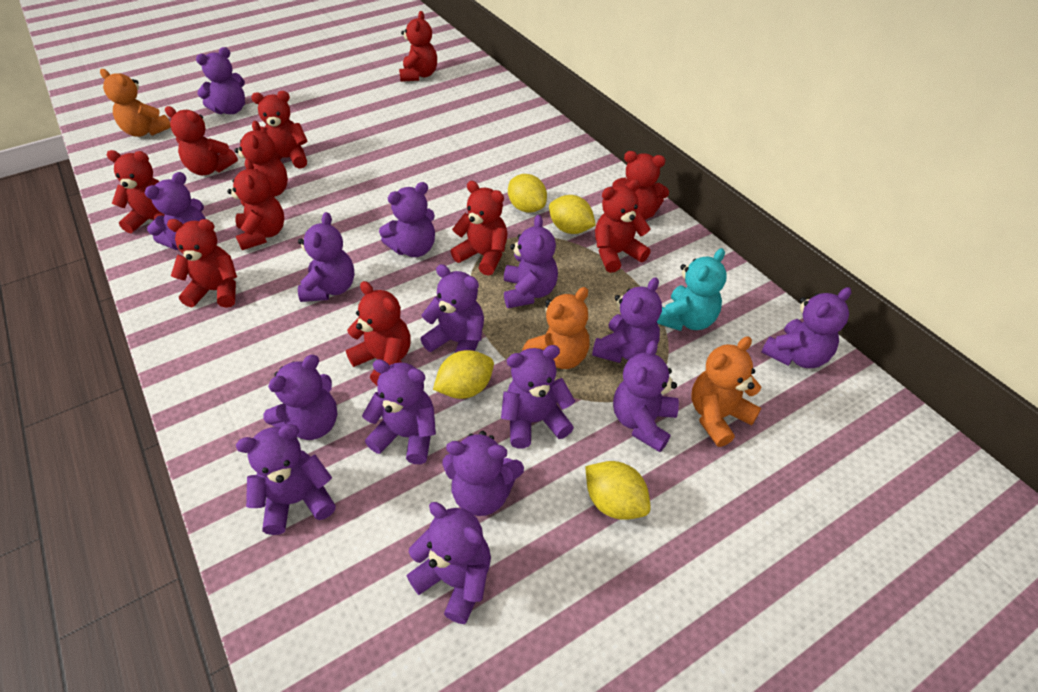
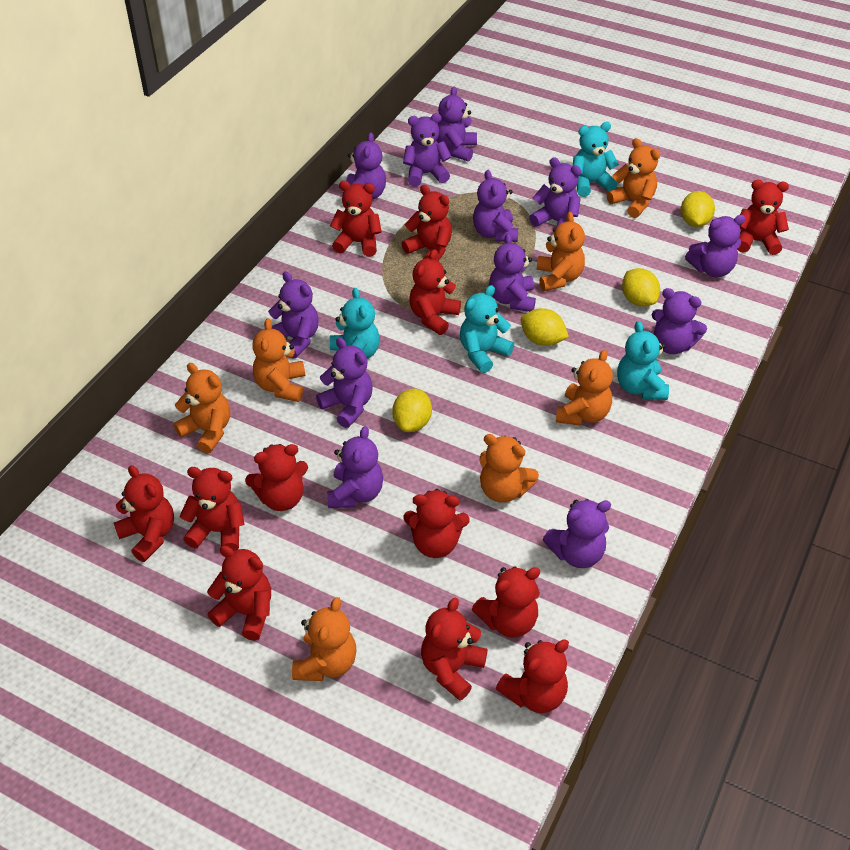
orange teddy bear: 3 -> 7
purple teddy bear: 15 -> 12
red teddy bear: 11 -> 12
turquoise teddy bear: 1 -> 4

